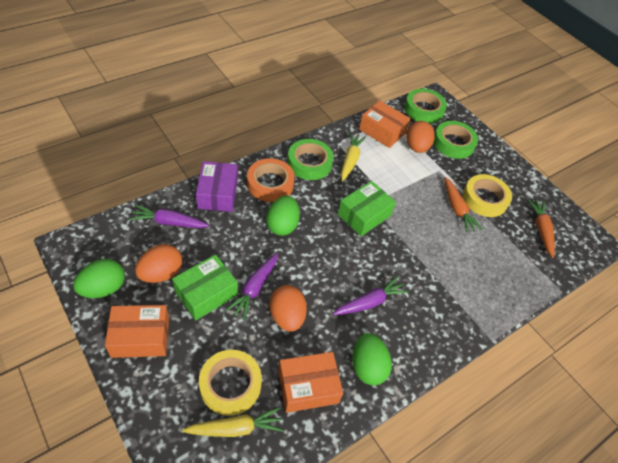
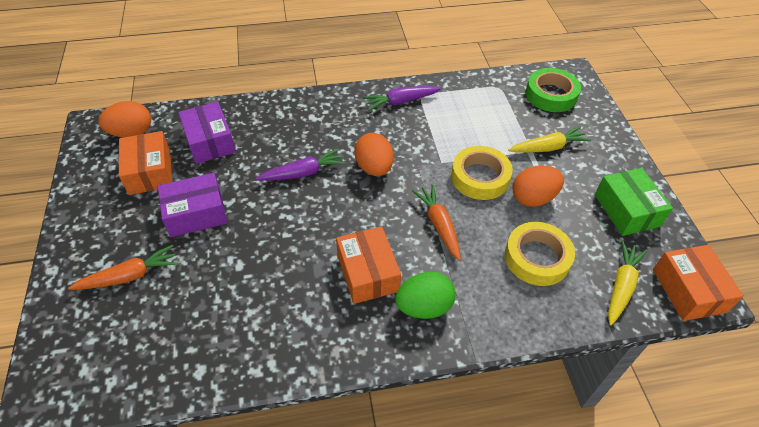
green box: 2 -> 1
green egg: 3 -> 1
green tape: 3 -> 1
orange tape: 1 -> 0
purple box: 1 -> 2
purple carrot: 3 -> 2

